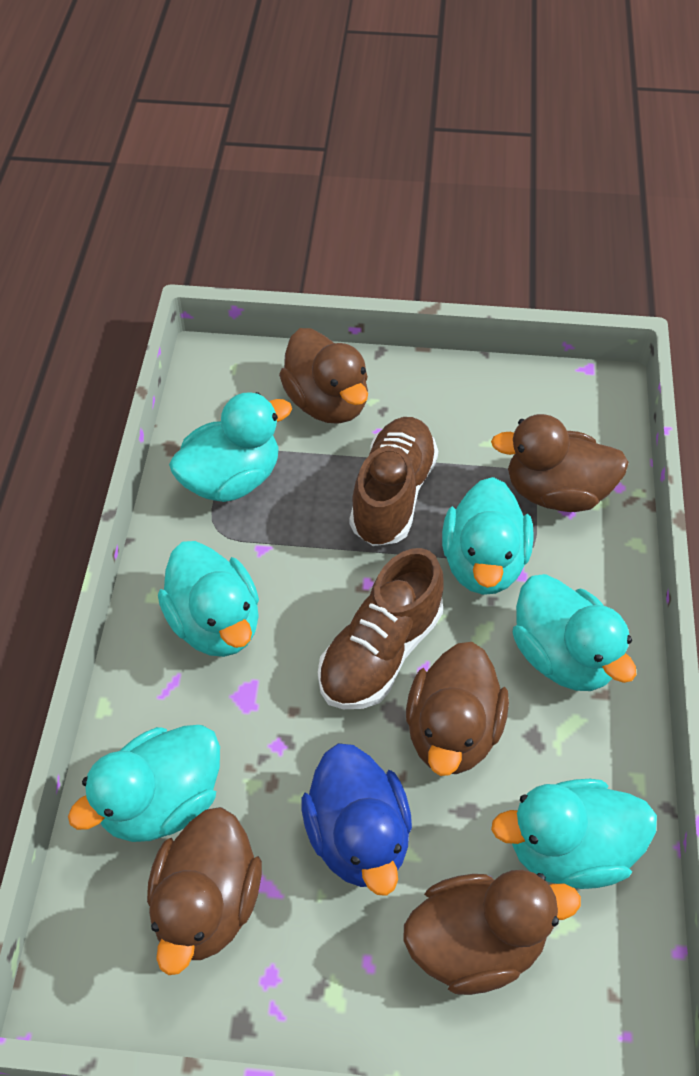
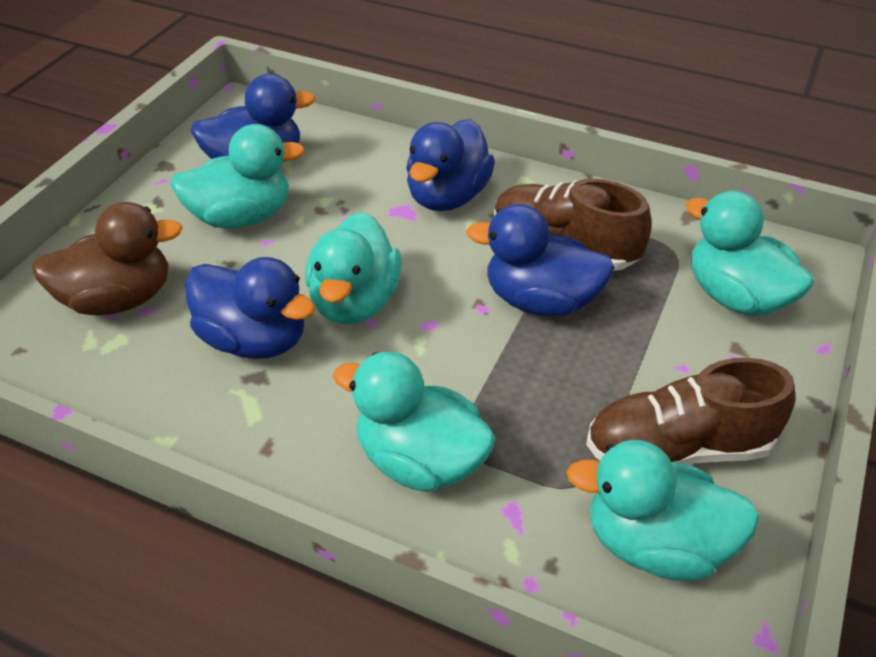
blue duck: 1 -> 4
brown duck: 5 -> 1
turquoise duck: 6 -> 5

